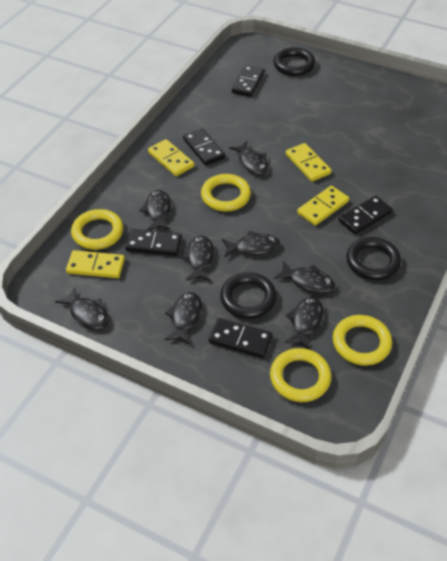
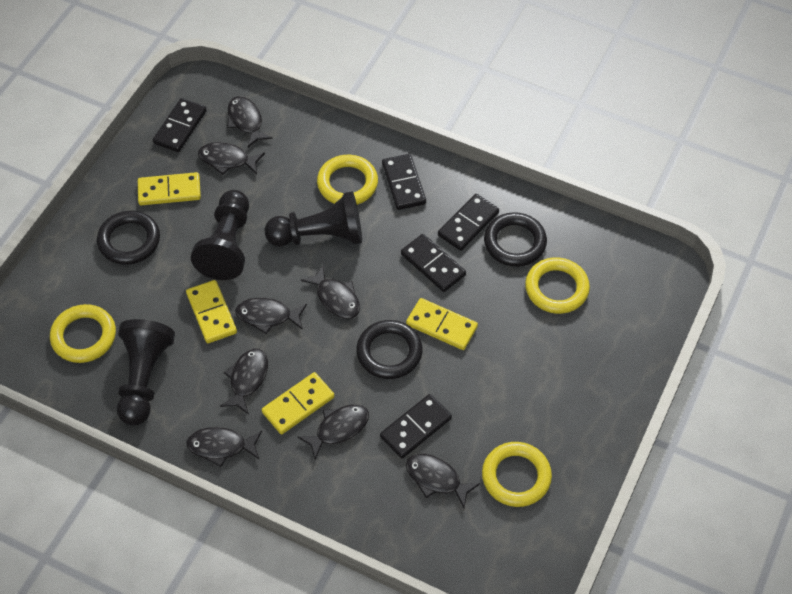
black pawn: 0 -> 3

